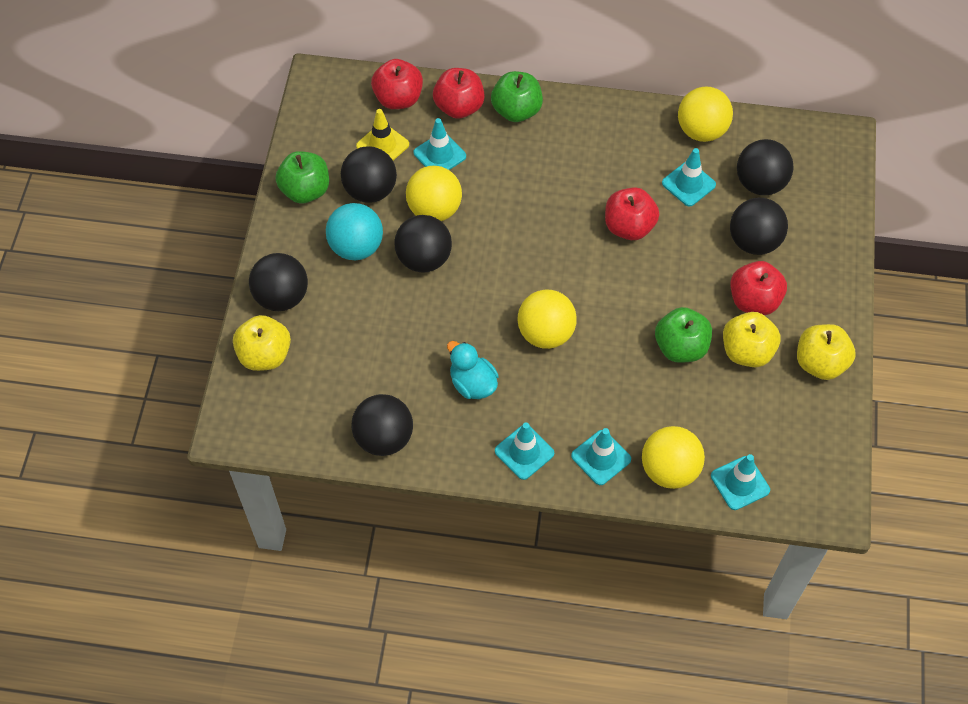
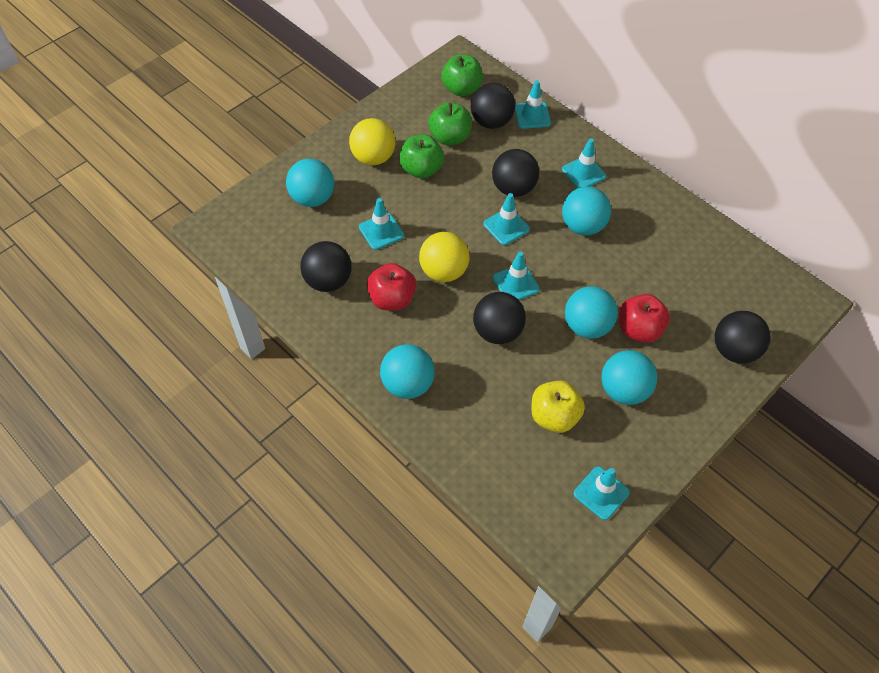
black ball: 6 -> 5
red apple: 4 -> 2
turquoise ball: 1 -> 5
turquoise duck: 1 -> 0
turquoise traffic cone: 5 -> 6
yellow apple: 3 -> 1
yellow ball: 4 -> 2
yellow traffic cone: 1 -> 0

